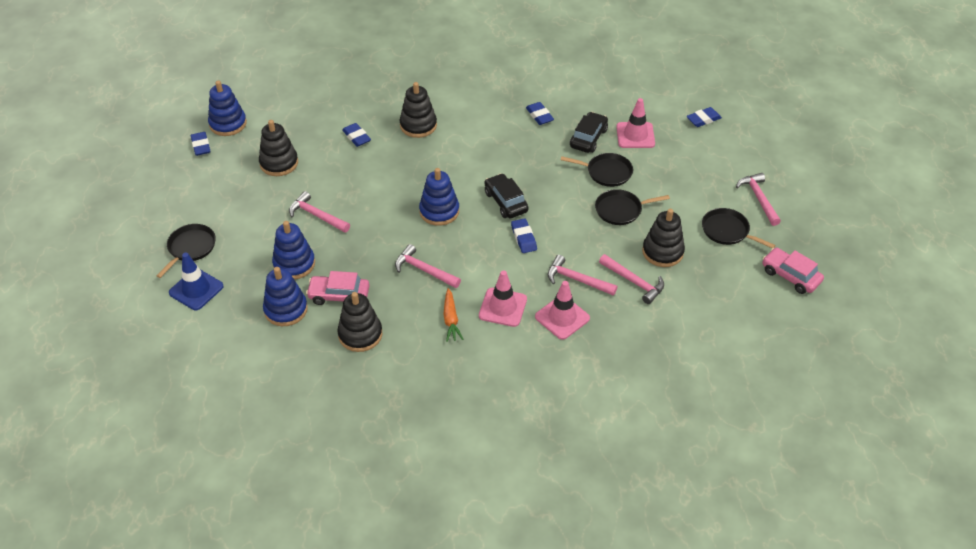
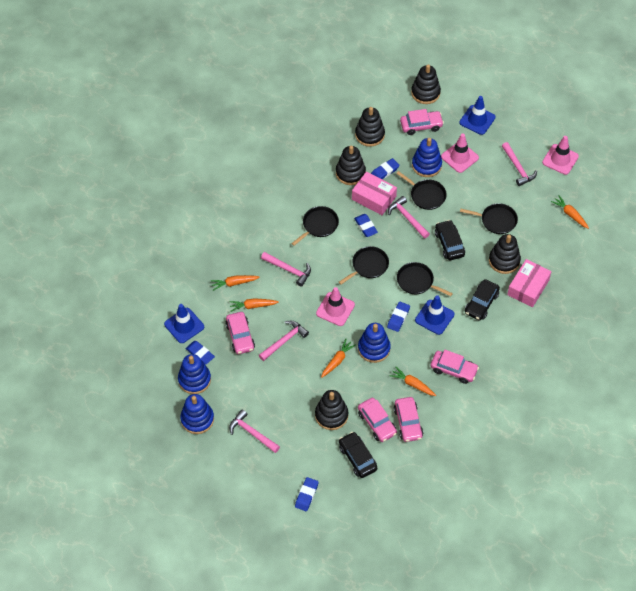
black car: 2 -> 3
black pan: 4 -> 5
black stacking toy: 4 -> 5
blue traffic cone: 1 -> 3
orange carrot: 1 -> 5
pink box: 0 -> 2
pink car: 2 -> 5

